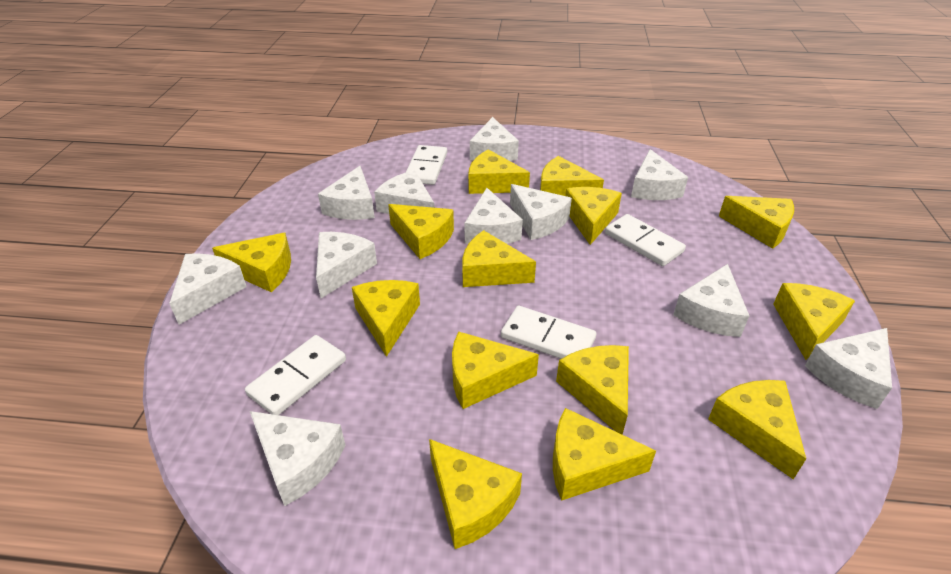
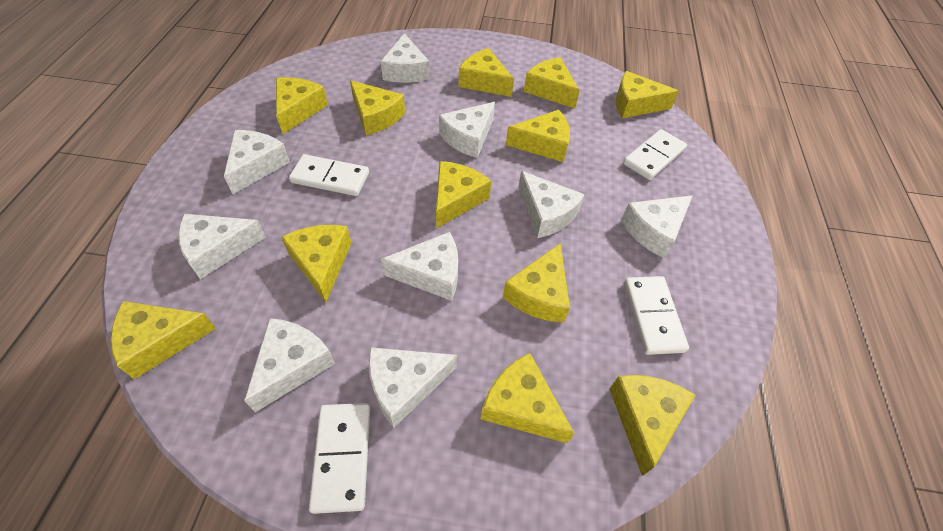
white cheese: 11 -> 9
yellow cheese: 14 -> 12

